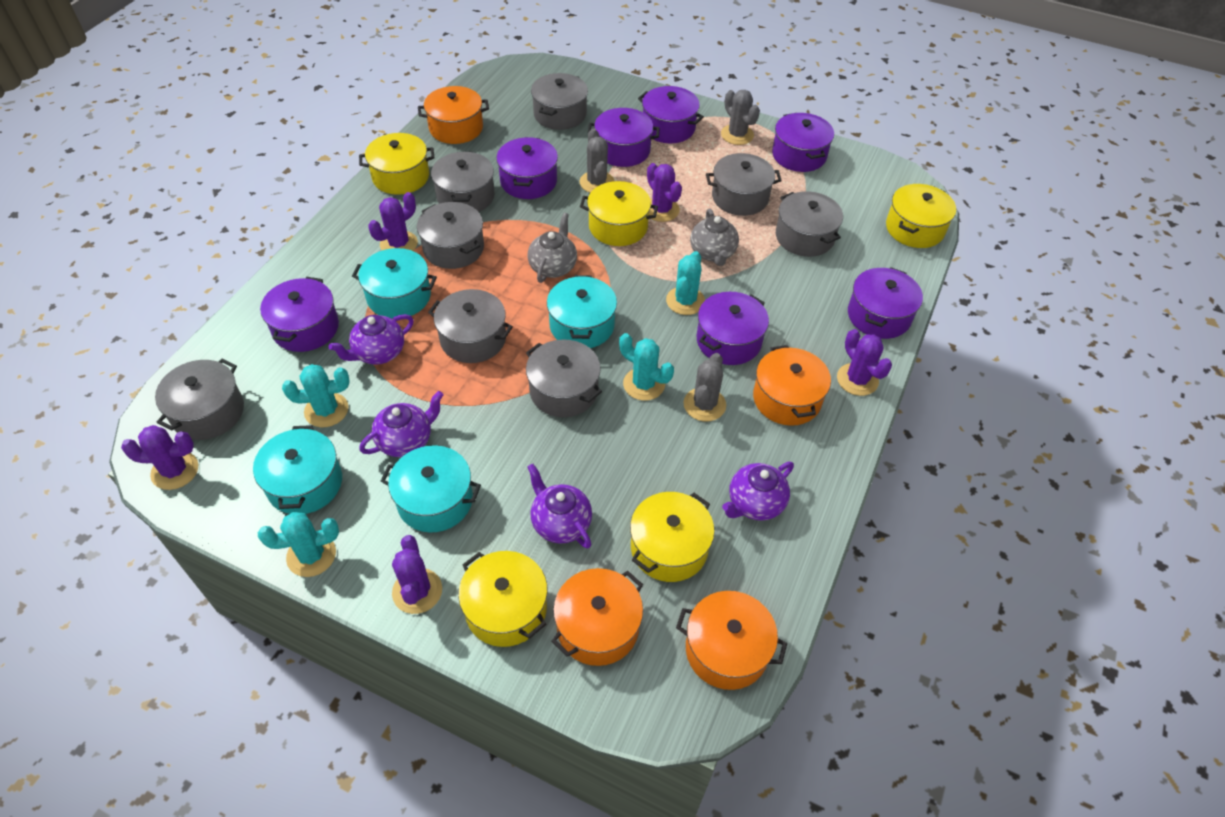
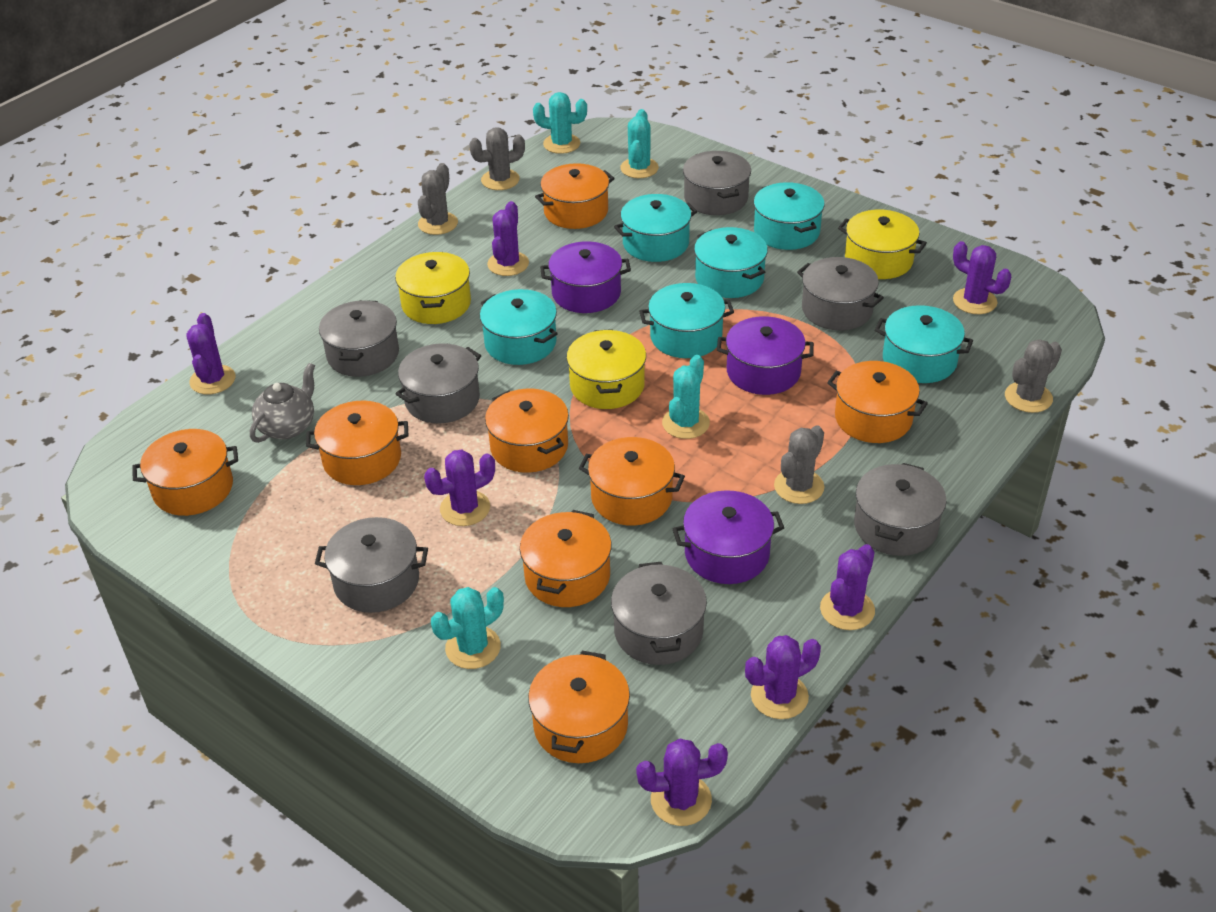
grey cactus: 3 -> 4
grey pot: 8 -> 7
grey teapot: 2 -> 1
orange pot: 4 -> 8
purple cactus: 5 -> 7
purple pot: 7 -> 3
purple teapot: 4 -> 0
turquoise pot: 4 -> 6
yellow pot: 5 -> 3

